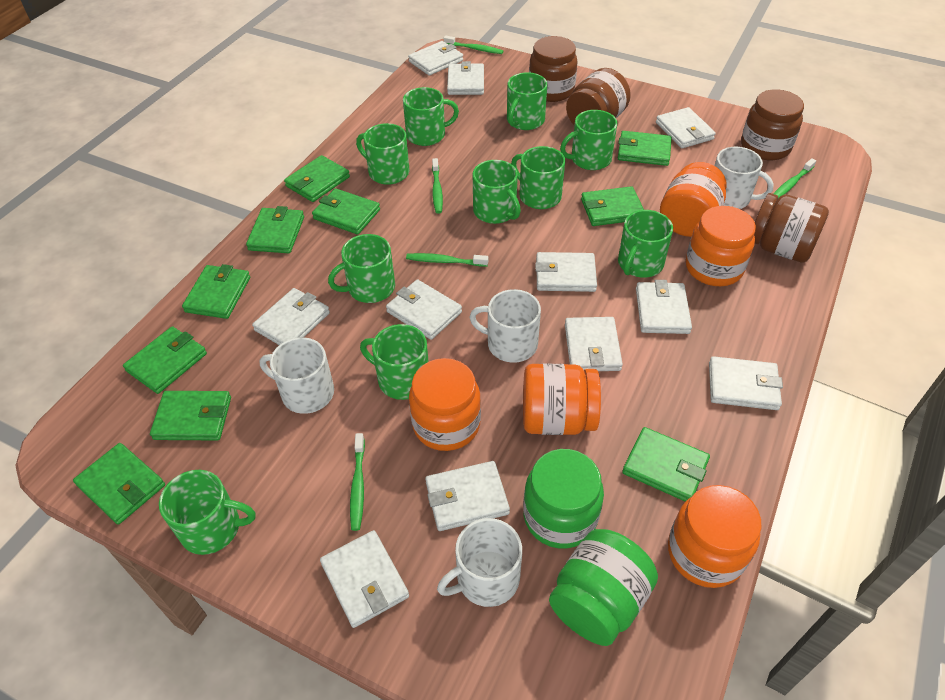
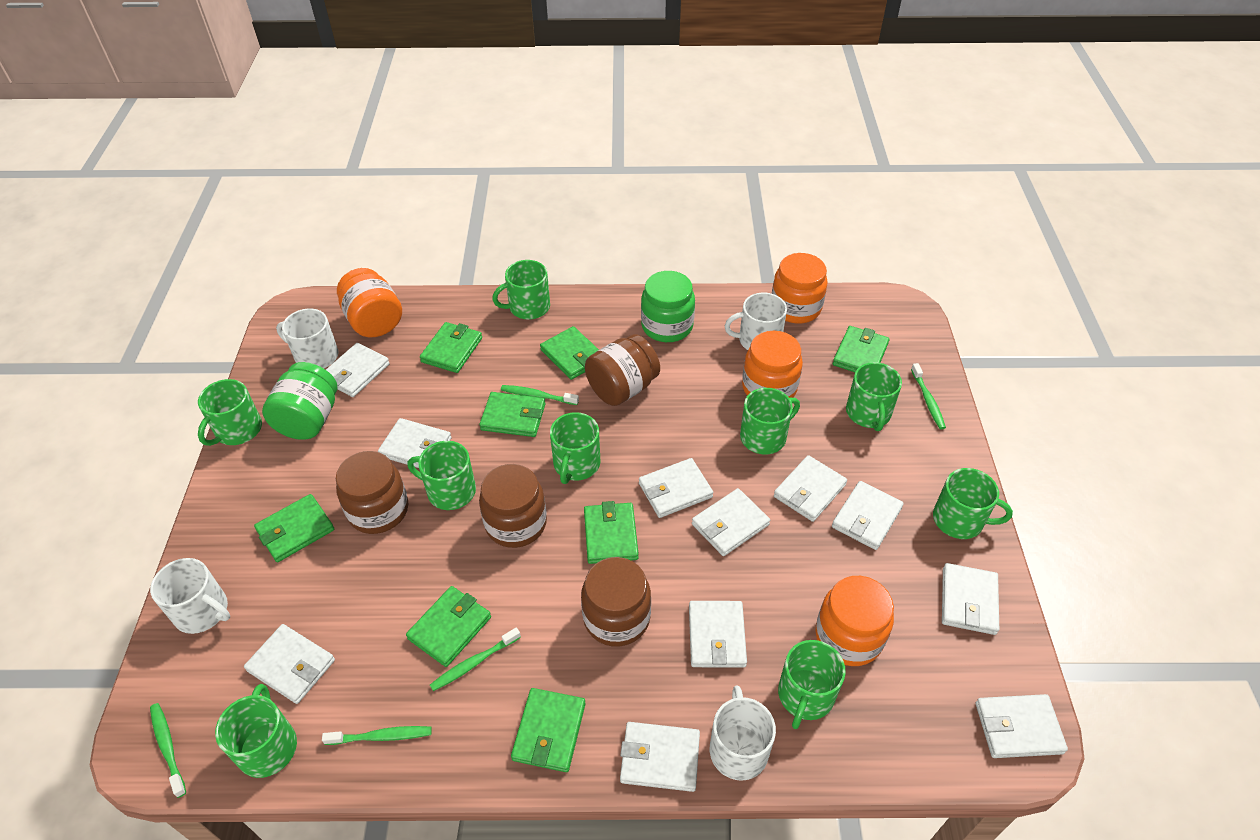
green mug: 10 -> 9
green wallet: 10 -> 8
orange jar: 5 -> 4

